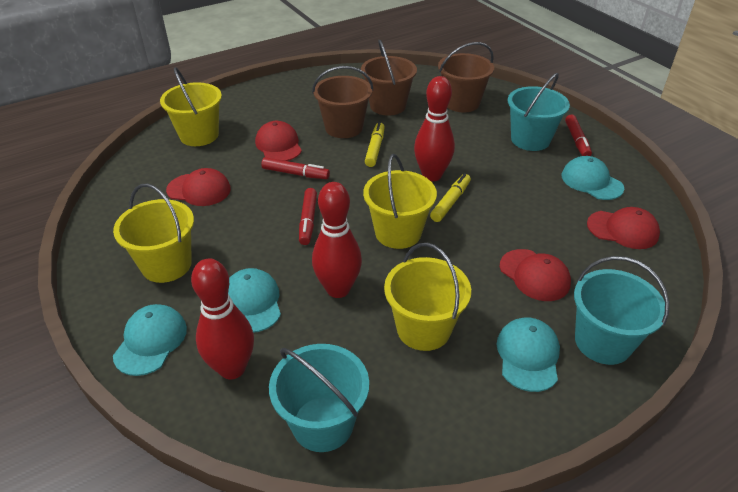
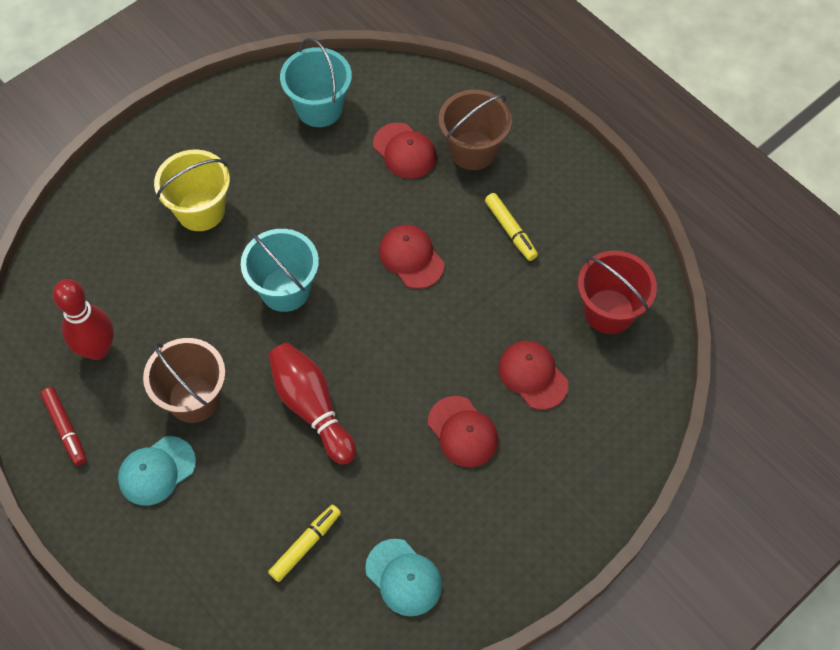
brown bucket: 3 -> 2
red bowling pin: 3 -> 2
red bucket: 0 -> 1
red marker: 3 -> 1
turquoise bucket: 3 -> 2
turquoise cap: 4 -> 2
yellow bucket: 4 -> 1

